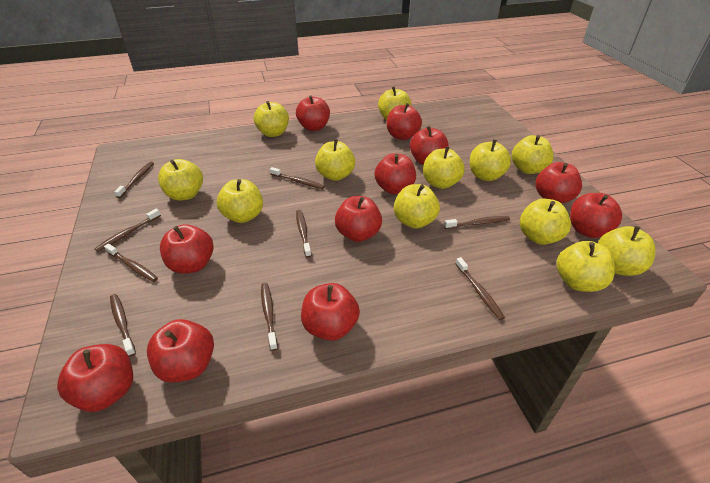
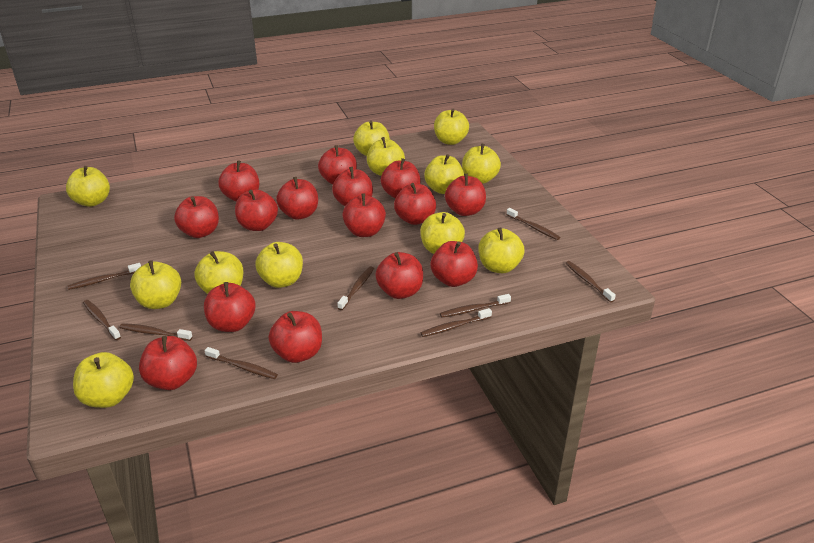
red apple: 11 -> 15

